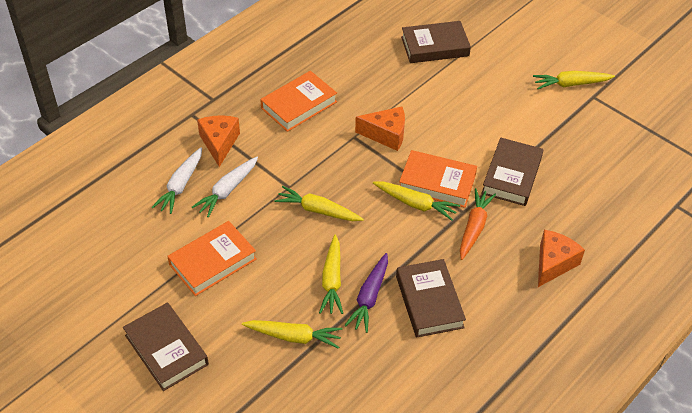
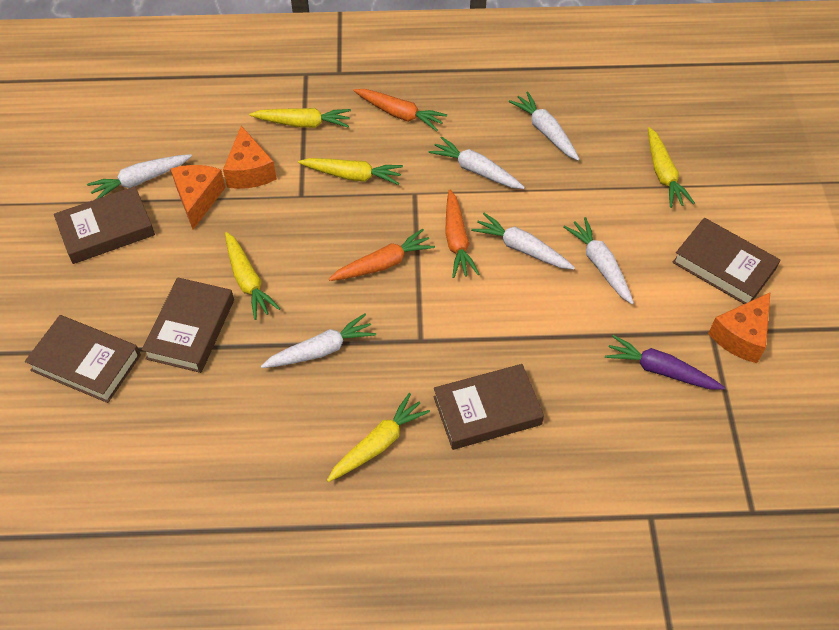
brown book: 4 -> 5
orange book: 3 -> 0
orange carrot: 1 -> 3
white carrot: 2 -> 6

